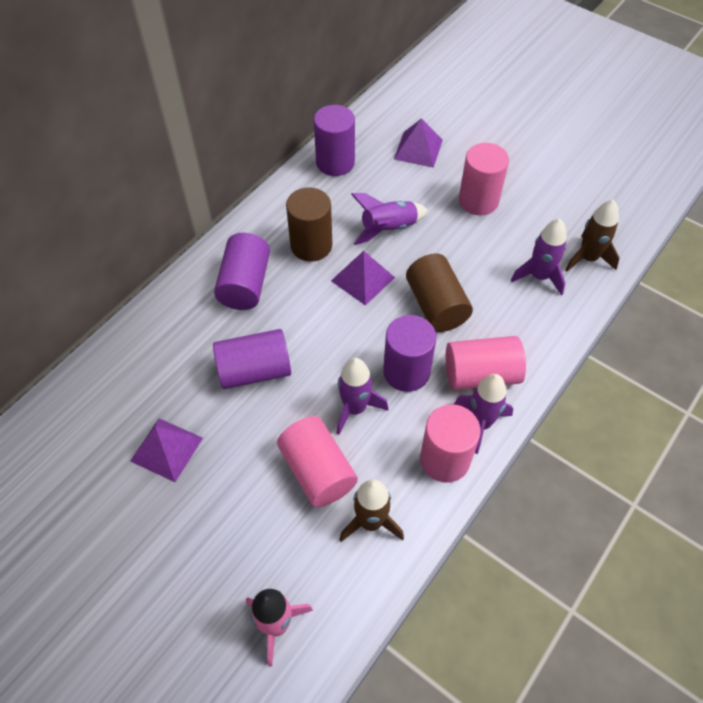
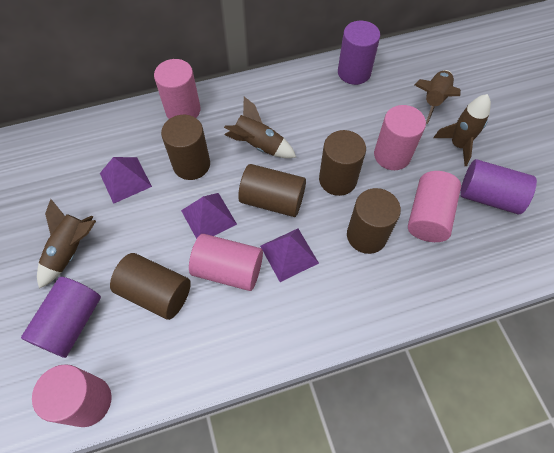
brown cylinder: 2 -> 5
brown rocket: 2 -> 4
pink cylinder: 4 -> 5
pink rocket: 1 -> 0
purple cylinder: 4 -> 3
purple rocket: 4 -> 0

